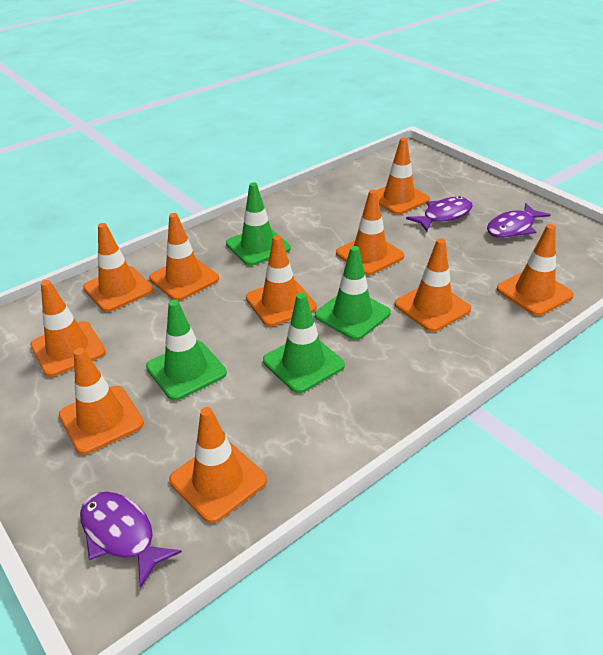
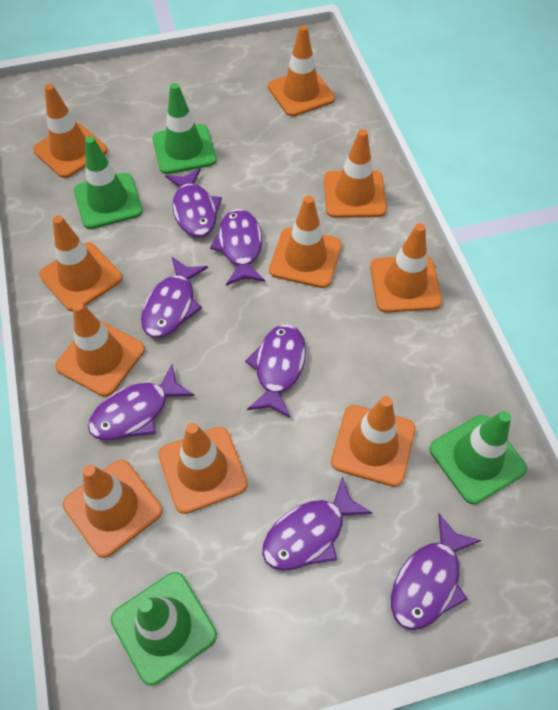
purple fish: 3 -> 7

